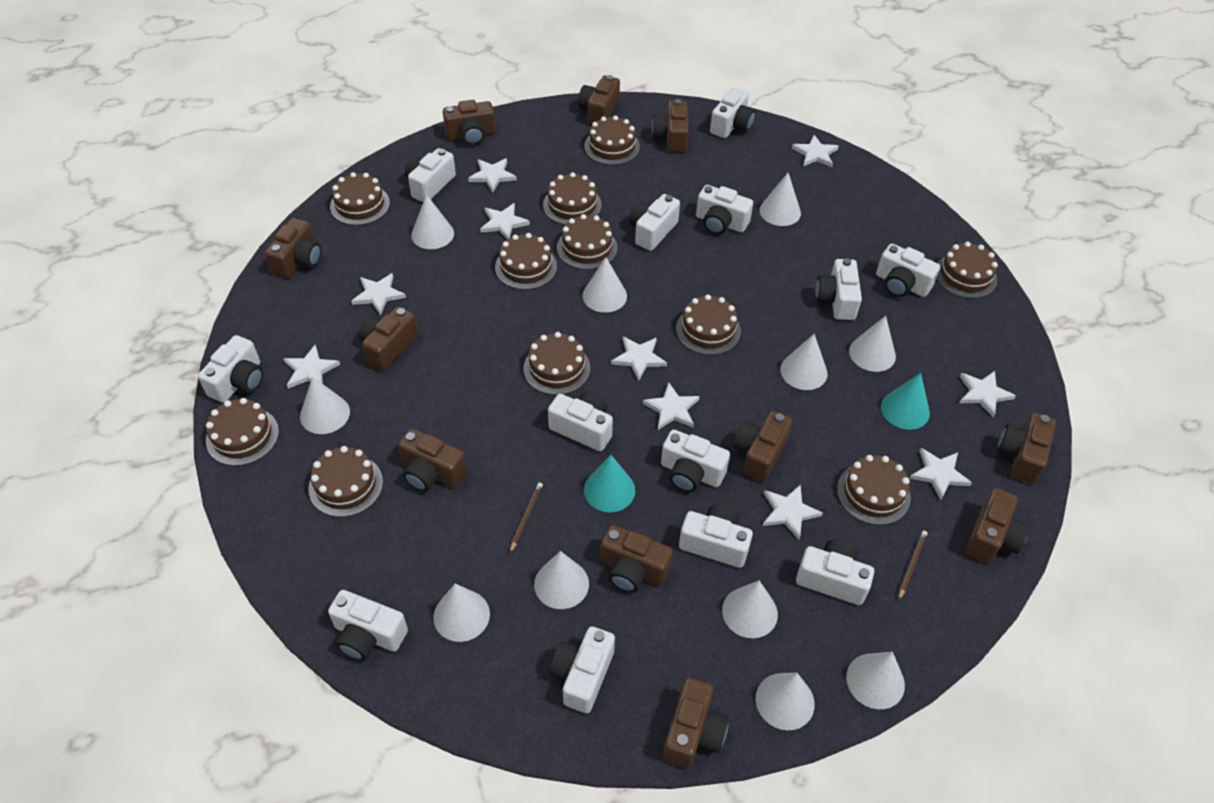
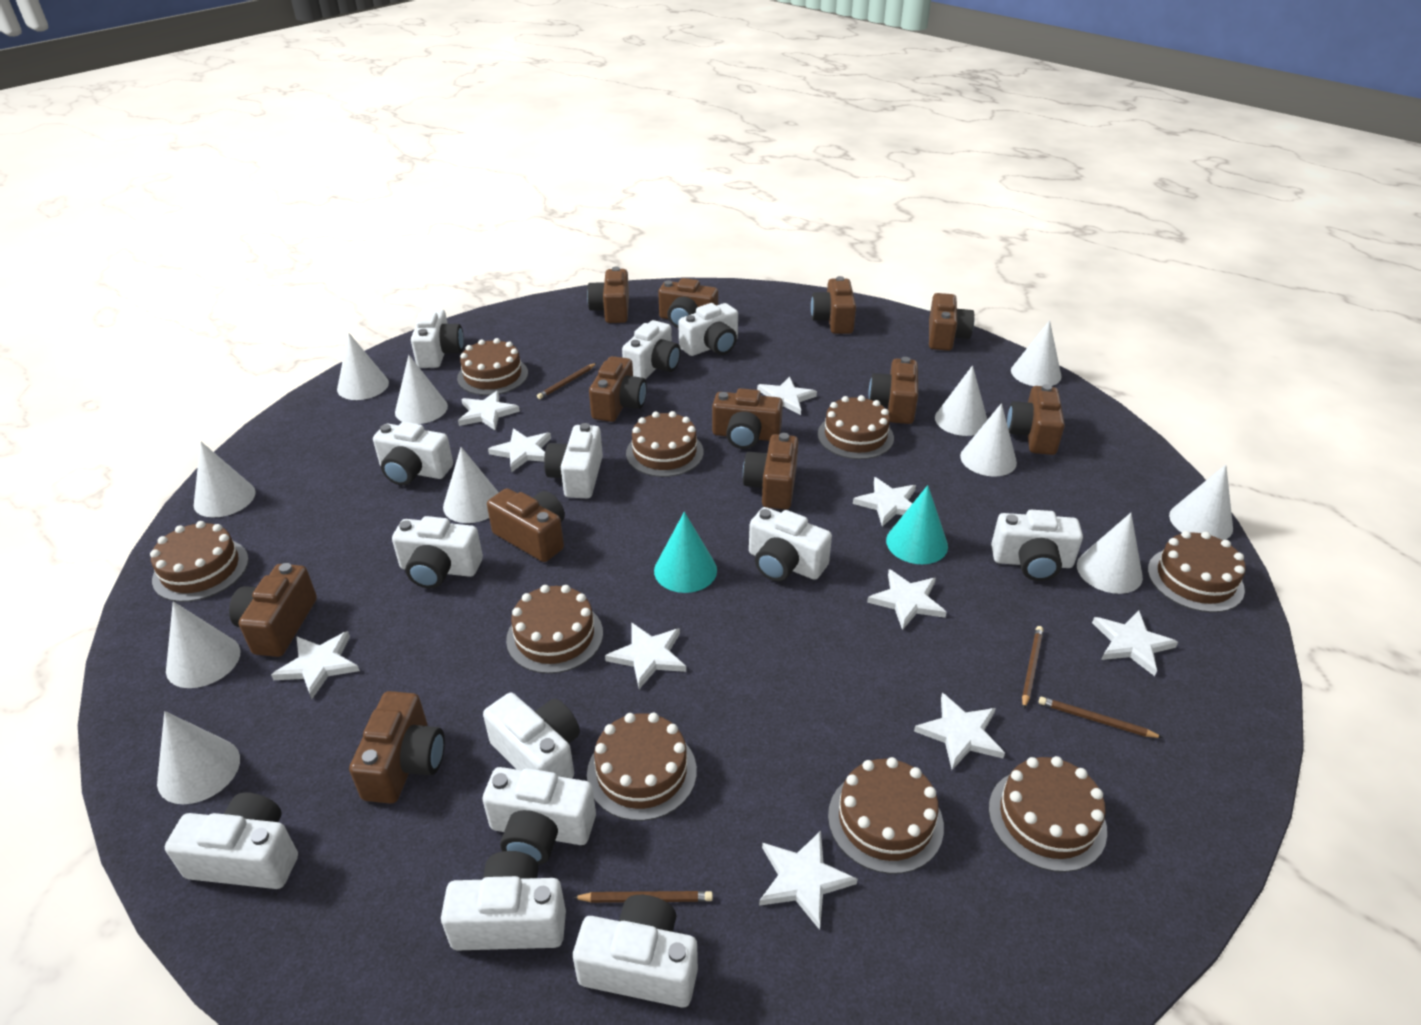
brown cake: 11 -> 9
brown camera: 11 -> 12
brown pencil: 2 -> 4

